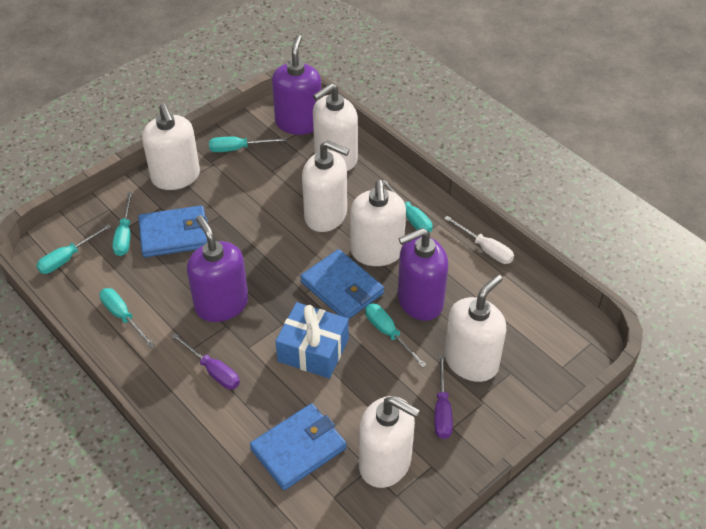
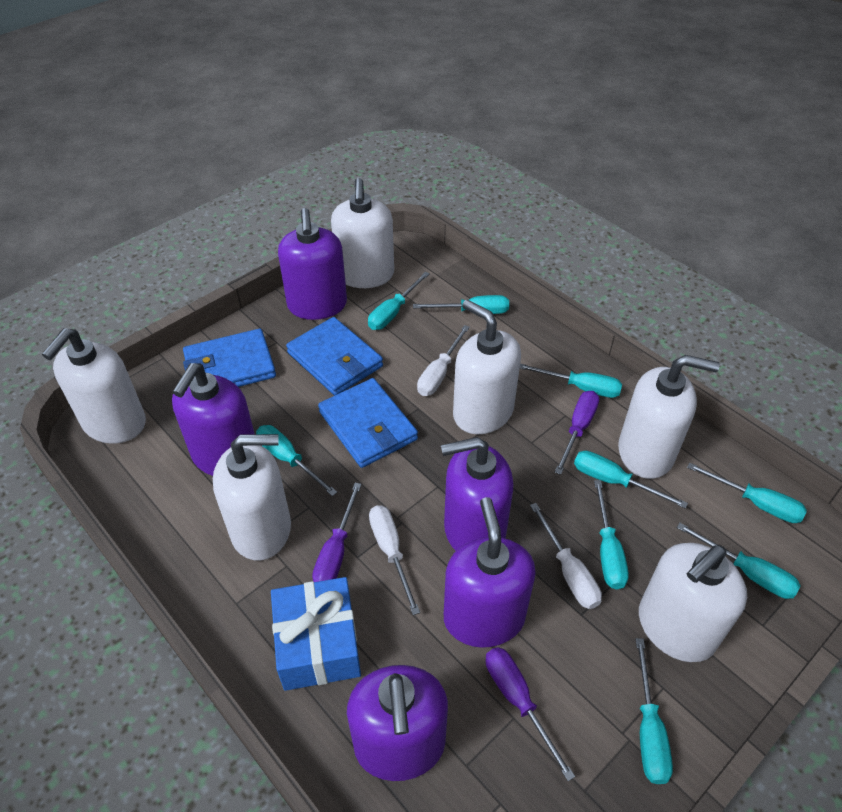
purple screwdriver: 2 -> 3
purple soap dispenser: 3 -> 5
turquoise screwdriver: 6 -> 9
white screwdriver: 1 -> 3

